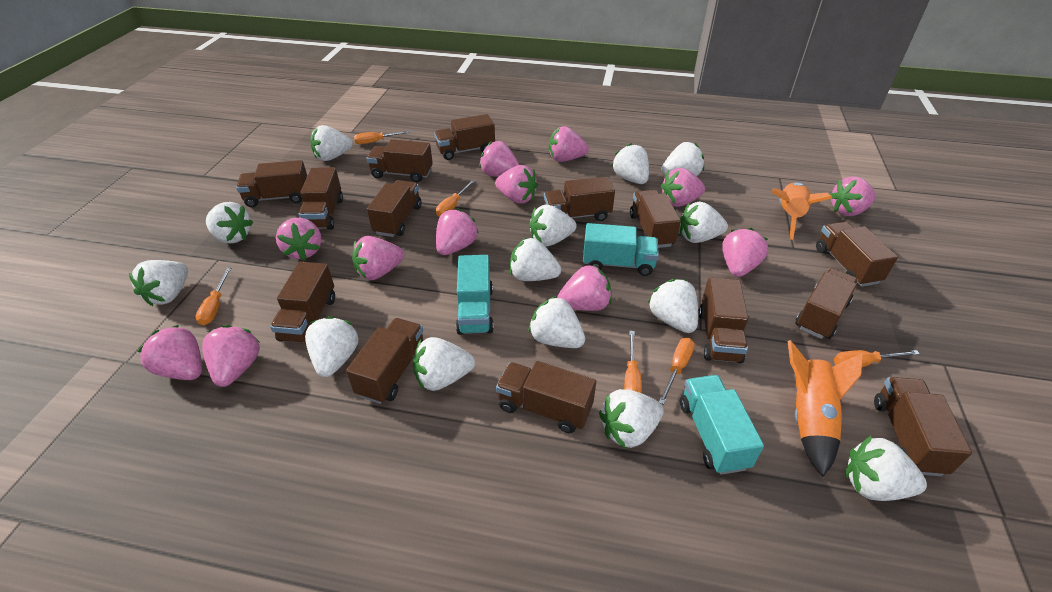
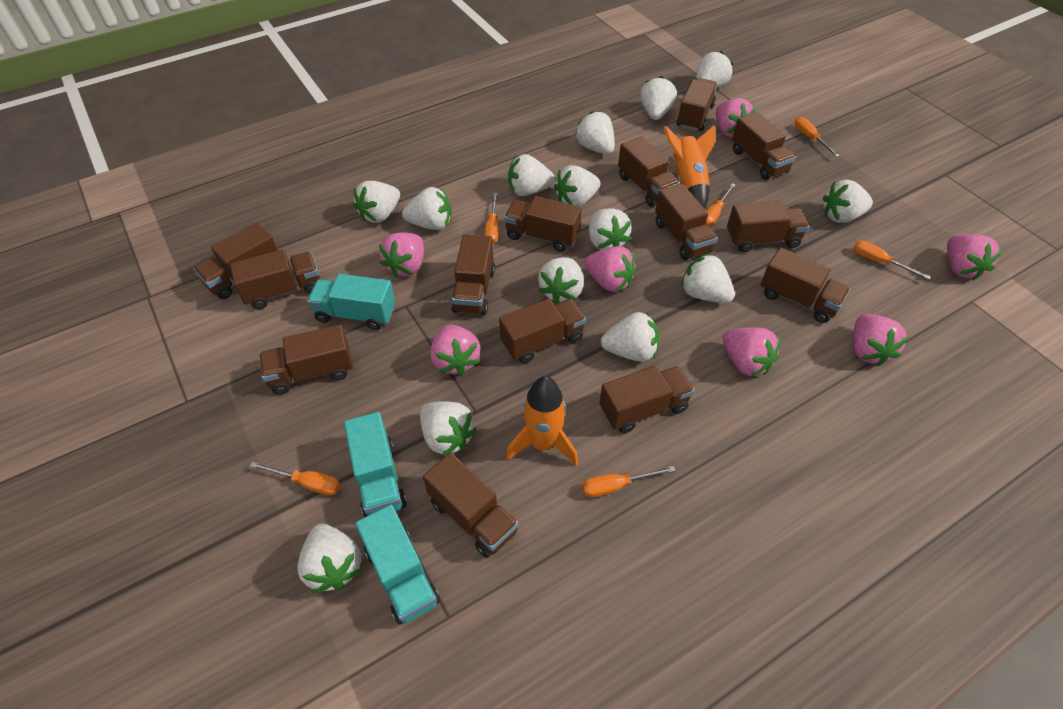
pink strawberry: 12 -> 7

